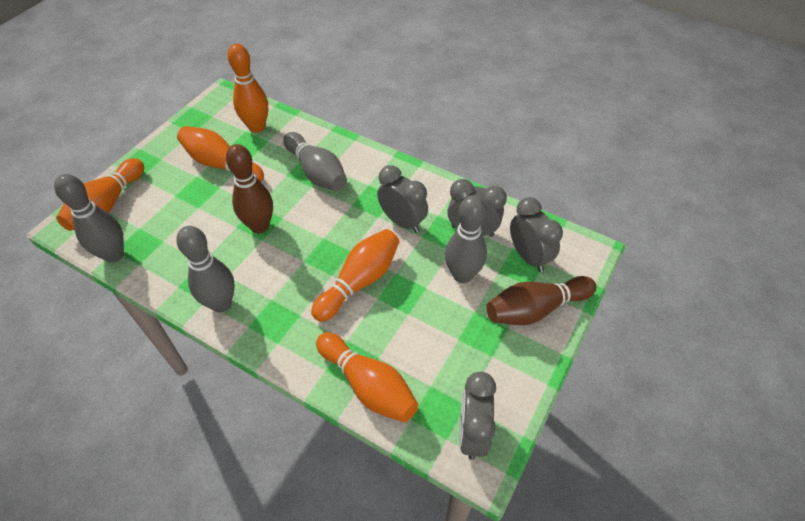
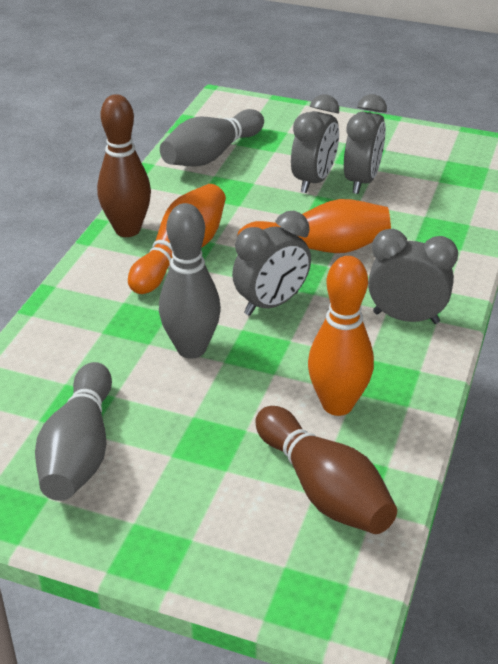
grey bowling pin: 4 -> 3
orange bowling pin: 5 -> 3

